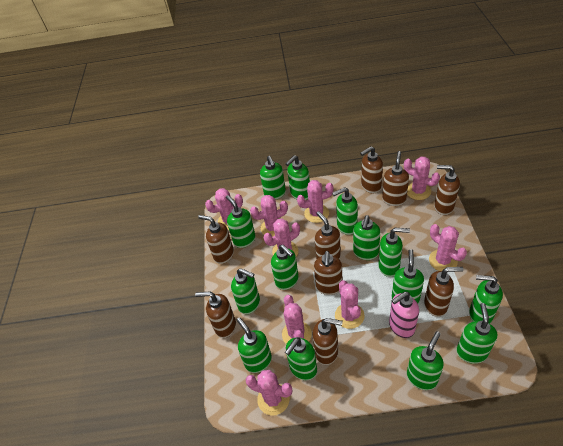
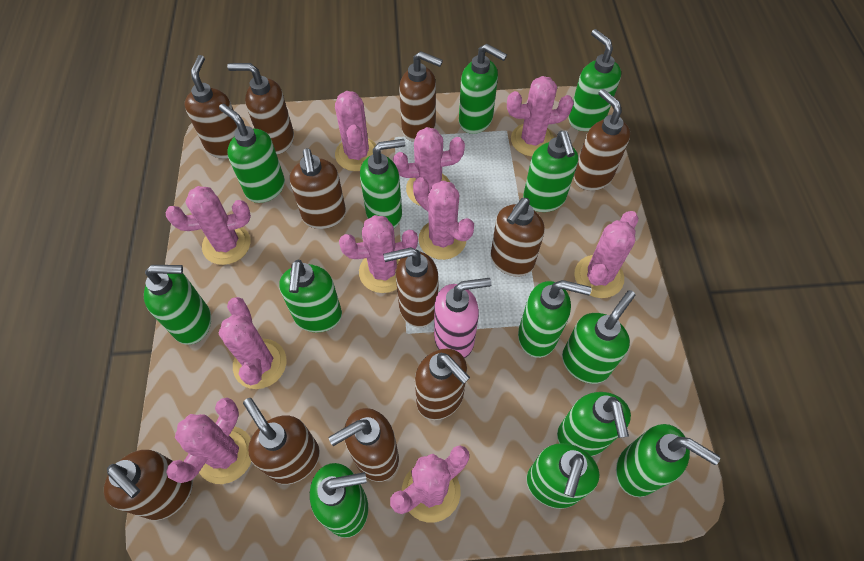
brown soap dispenser: 9 -> 11
green soap dispenser: 14 -> 13
pink cactus: 9 -> 10

